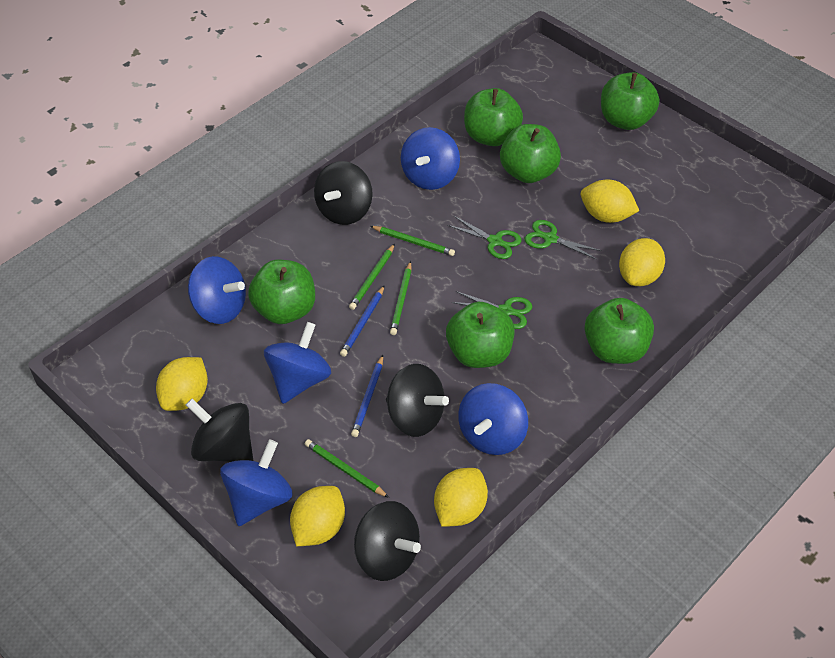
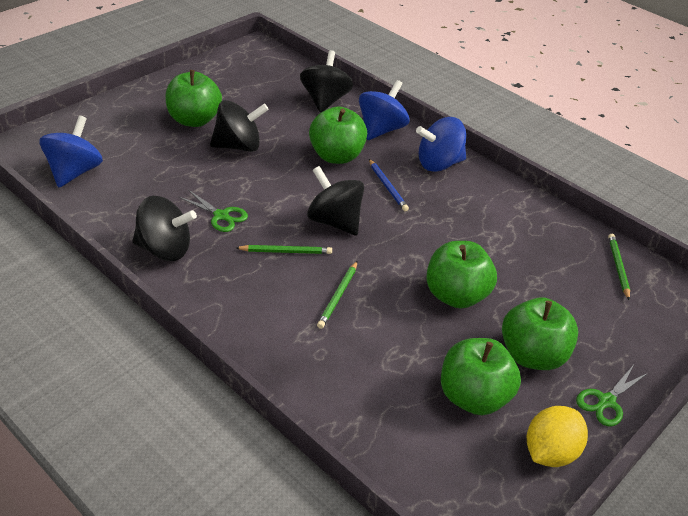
blue pencil: 2 -> 1
blue spinning top: 5 -> 3
green apple: 6 -> 5
green pencil: 4 -> 3
green scissors: 3 -> 2
yellow lemon: 5 -> 1

